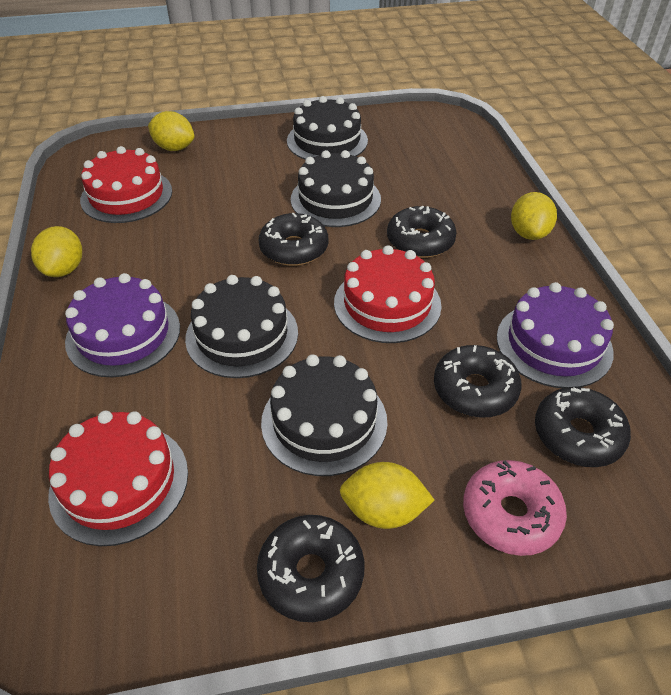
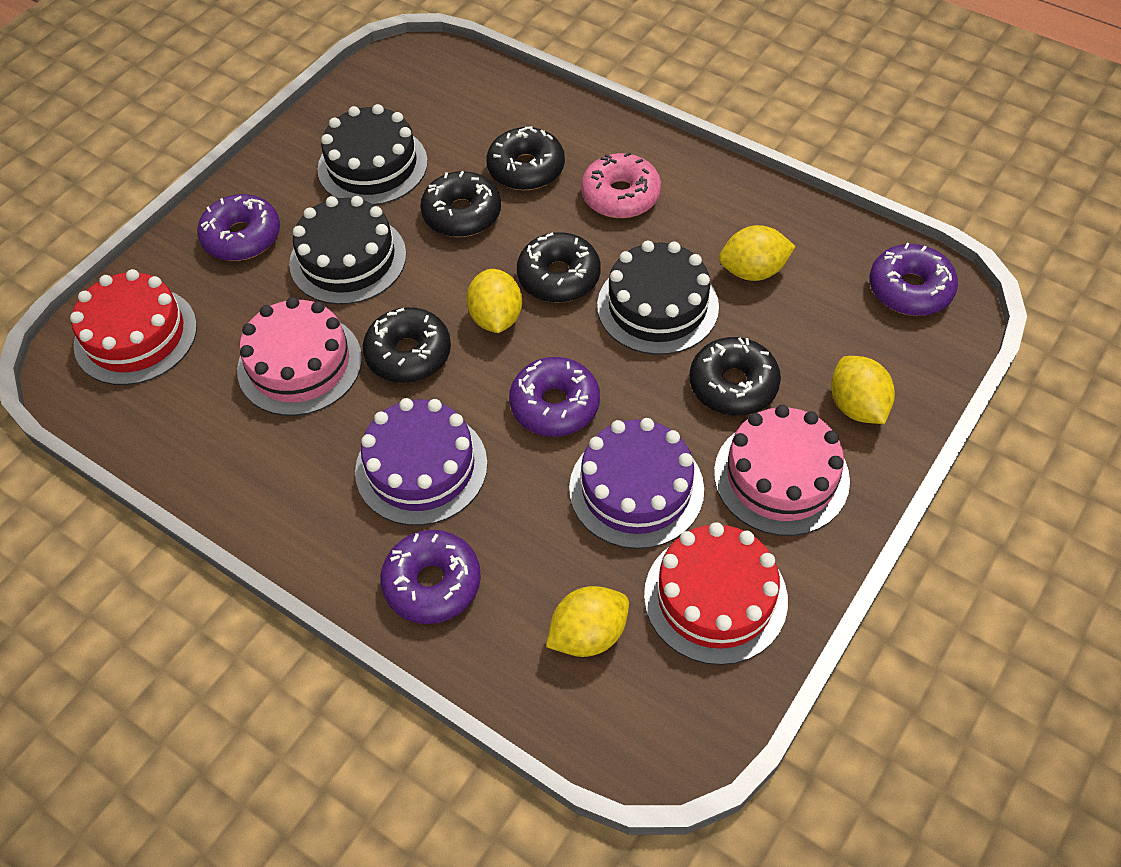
black cake: 4 -> 3
pink cake: 0 -> 2
purple donut: 0 -> 4
red cake: 3 -> 2

